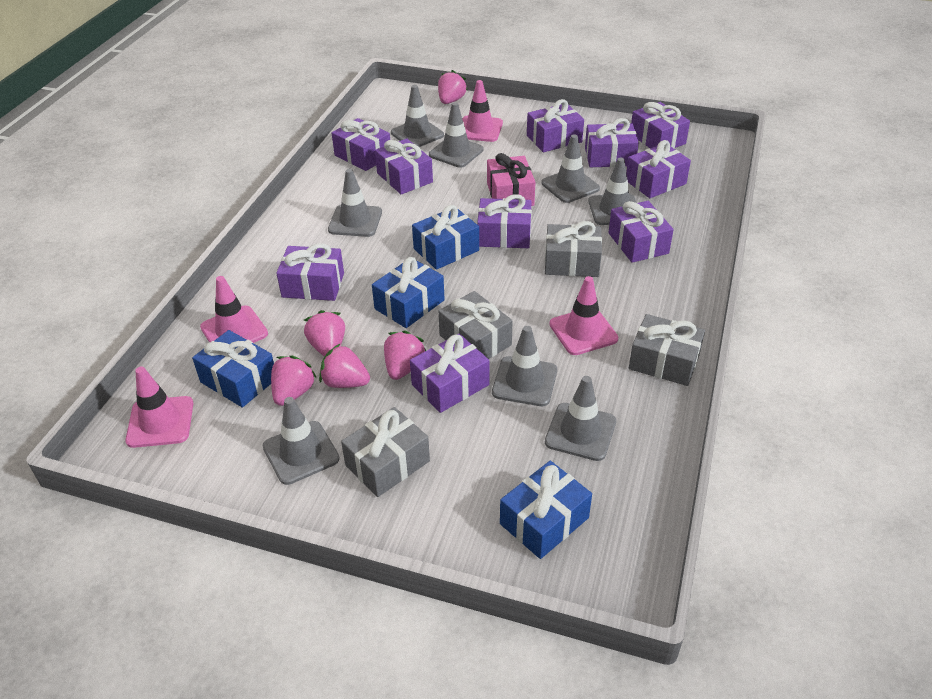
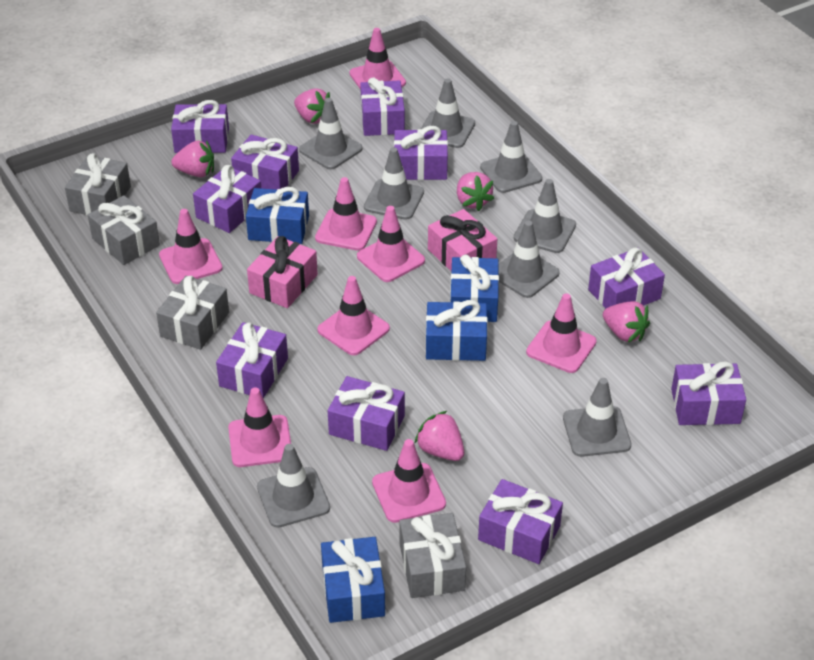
pink gift: 1 -> 2
pink traffic cone: 4 -> 8

